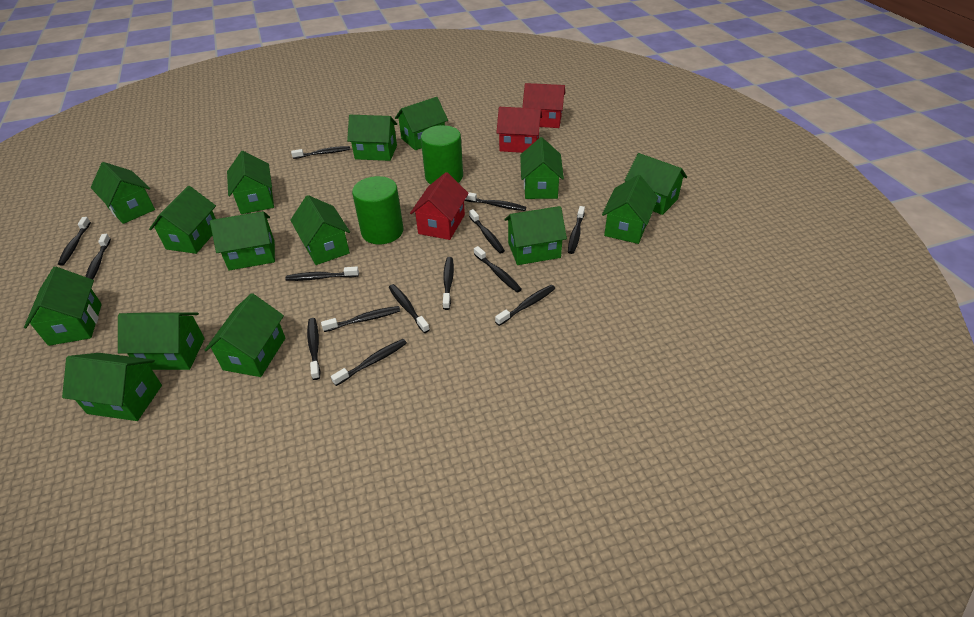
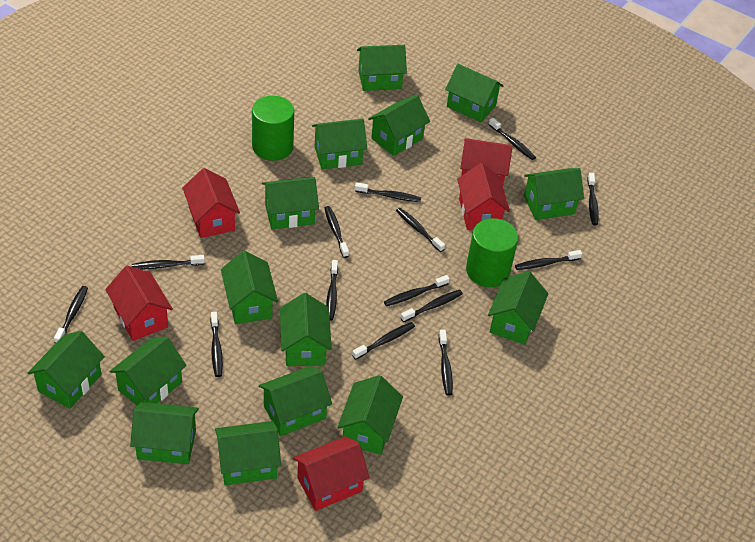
red house: 3 -> 5

